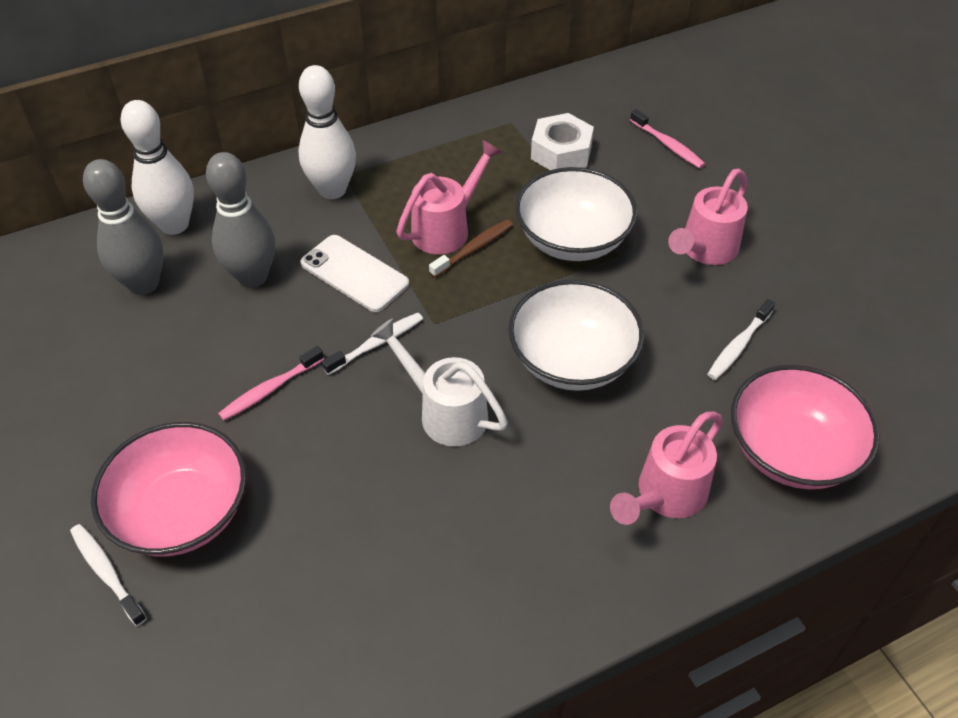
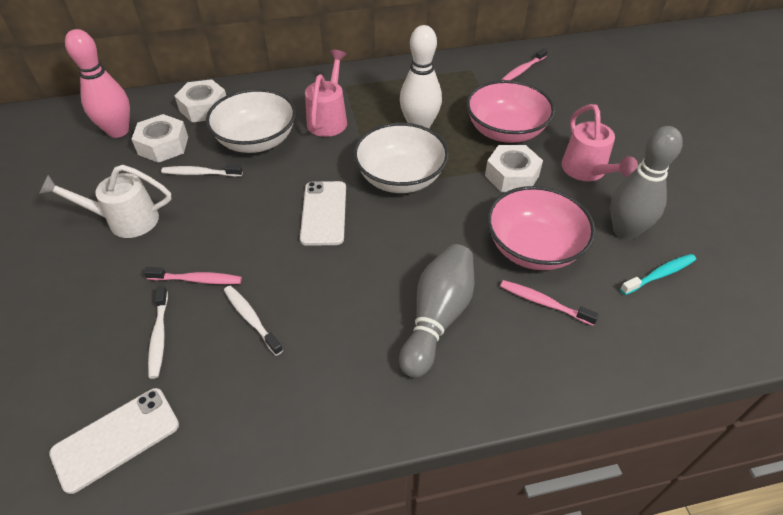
brown toothbrush: 1 -> 0
pink bowling pin: 0 -> 1
pink toothbrush: 2 -> 3
pink watering can: 3 -> 2
turquoise toothbrush: 0 -> 1
white bowling pin: 2 -> 1
white nut: 1 -> 3
white phone: 1 -> 2

